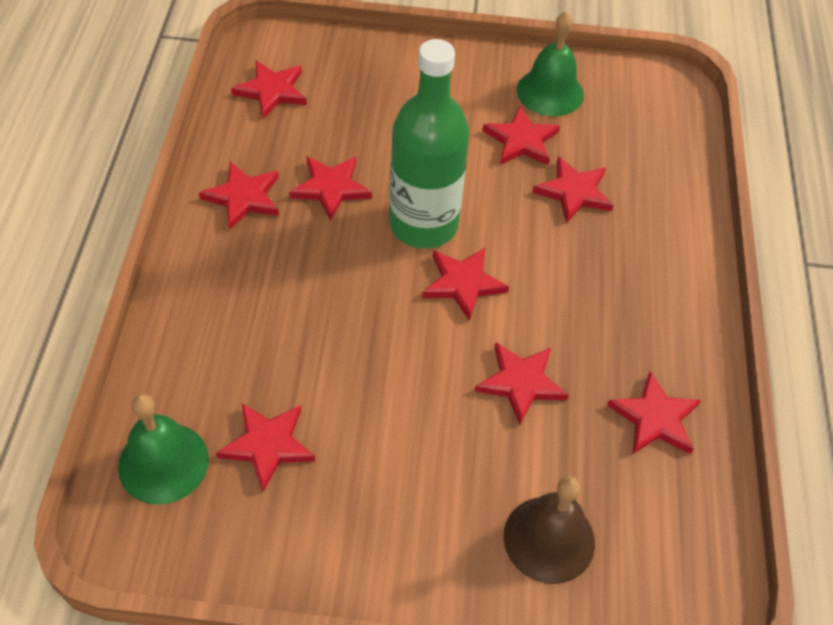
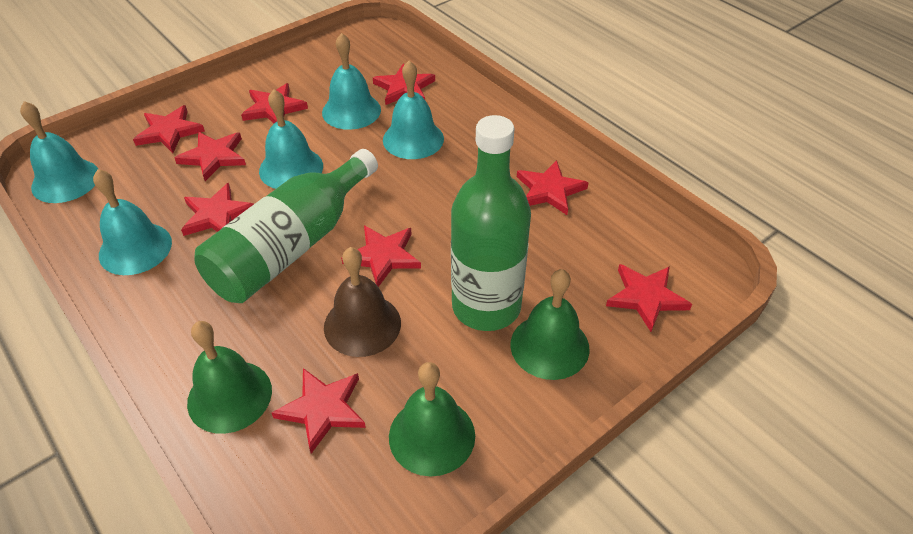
green bell: 2 -> 3
green bottle: 1 -> 2
turquoise bell: 0 -> 5

